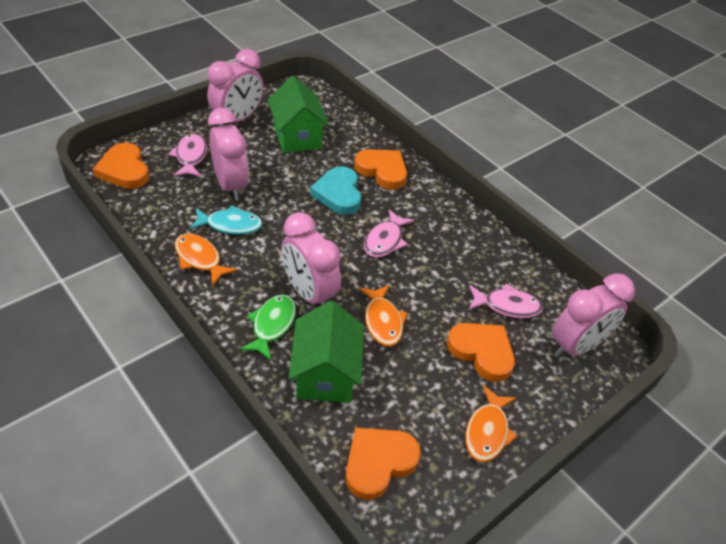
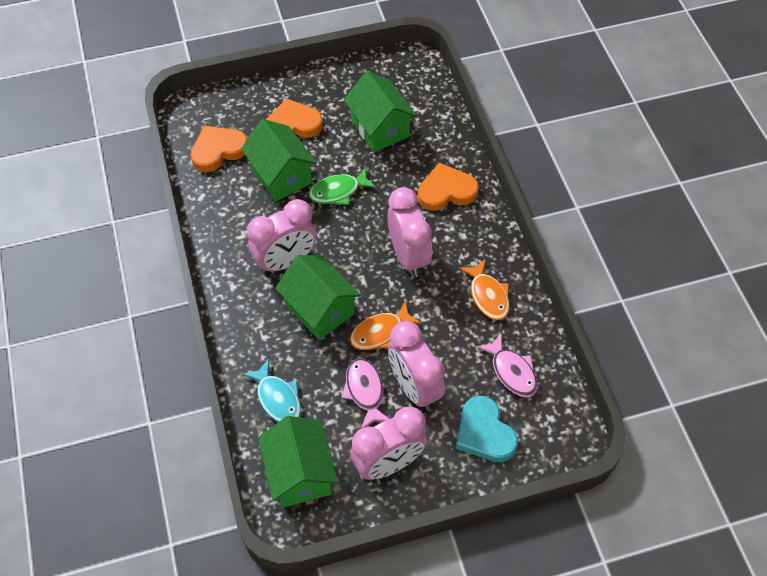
green house: 2 -> 4
orange fish: 3 -> 2
orange heart: 4 -> 3
pink fish: 3 -> 2

